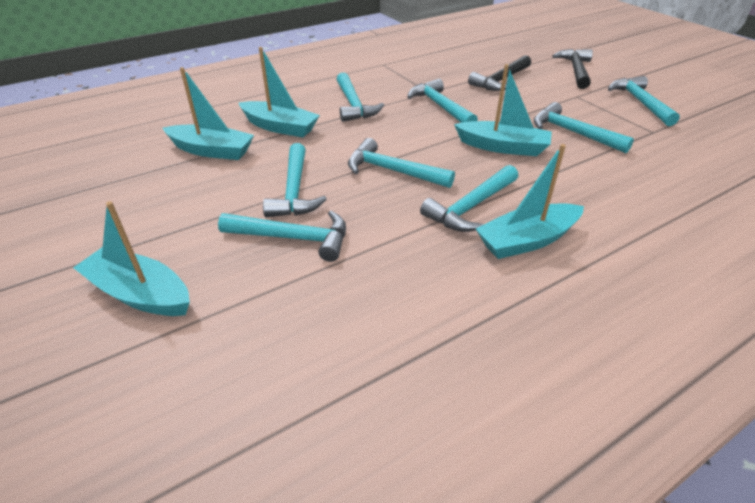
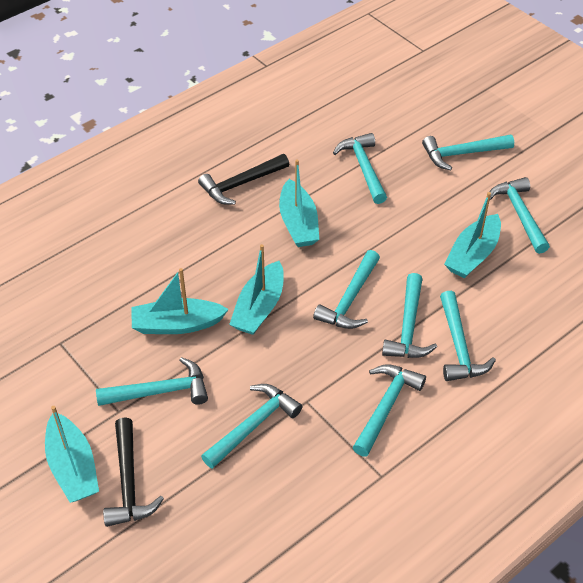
turquoise hammer: 8 -> 9

